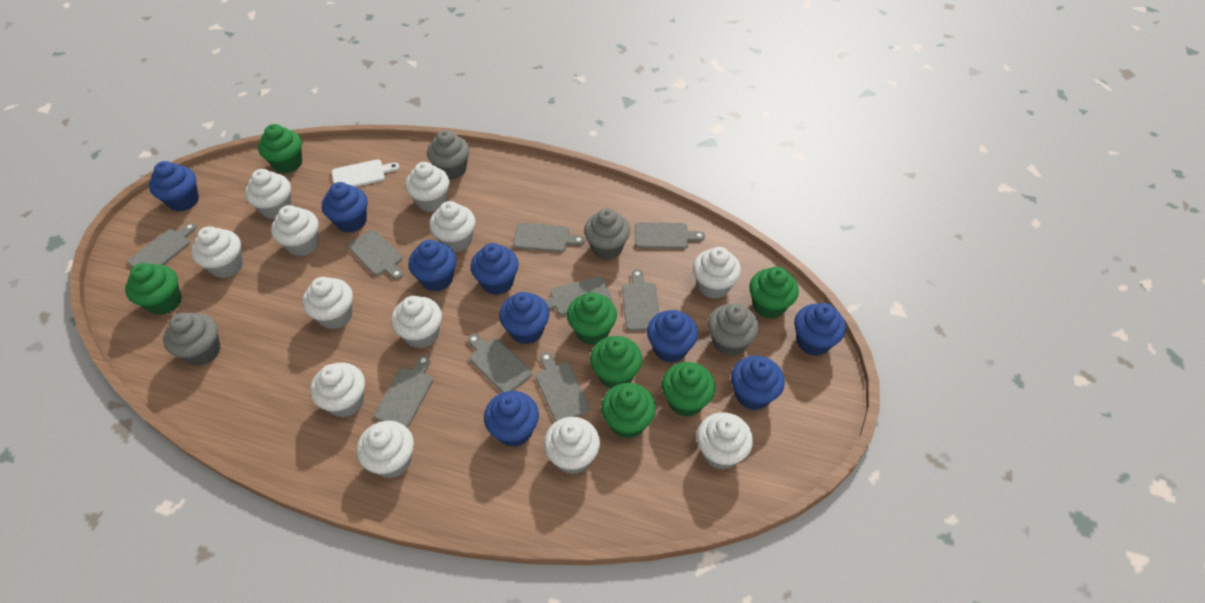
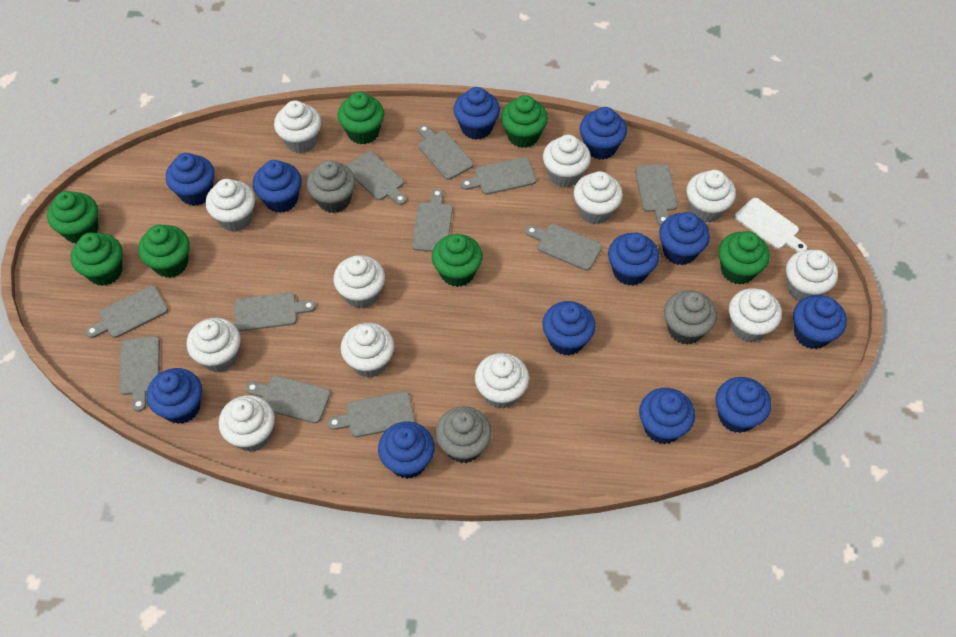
blue cupcake: 9 -> 12
grey cupcake: 4 -> 3
grey cutting board: 9 -> 11

